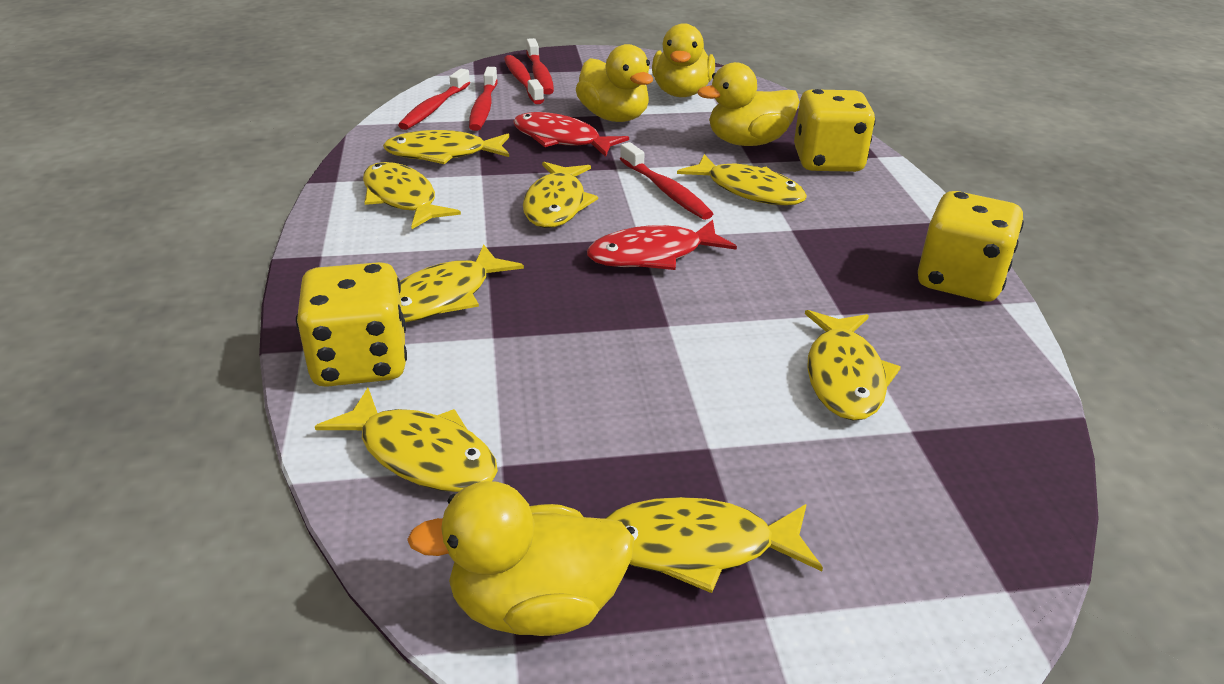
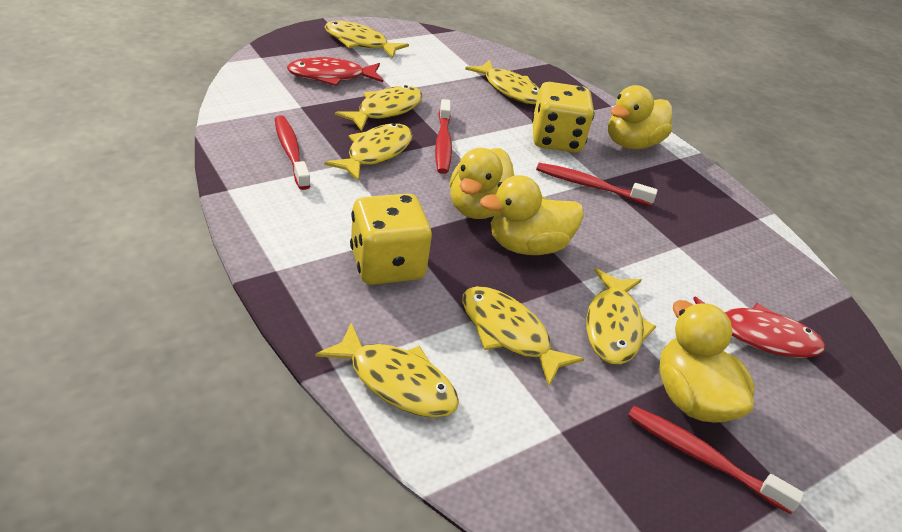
red toothbrush: 5 -> 4
yellow dice: 3 -> 2
yellow fish: 8 -> 7

